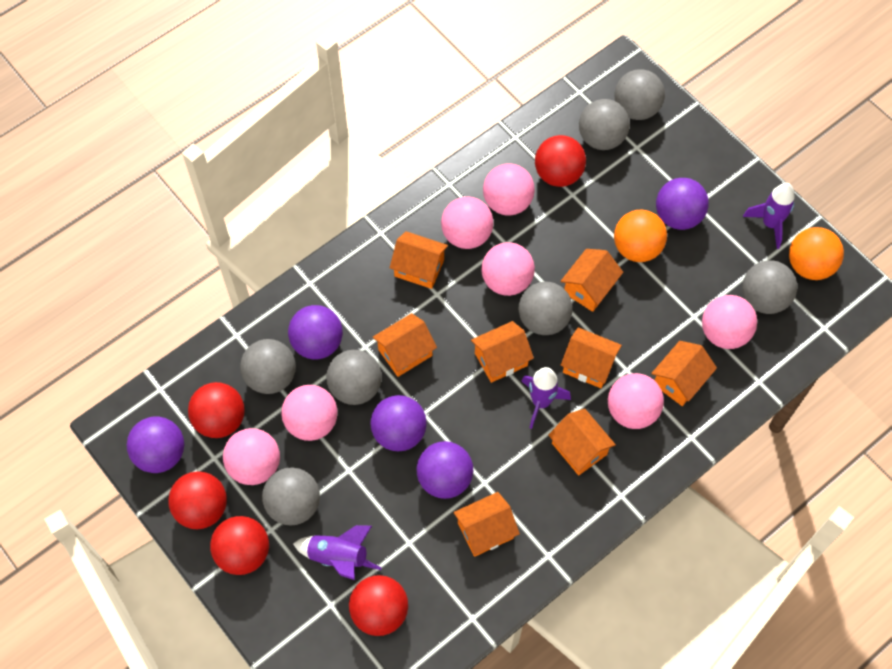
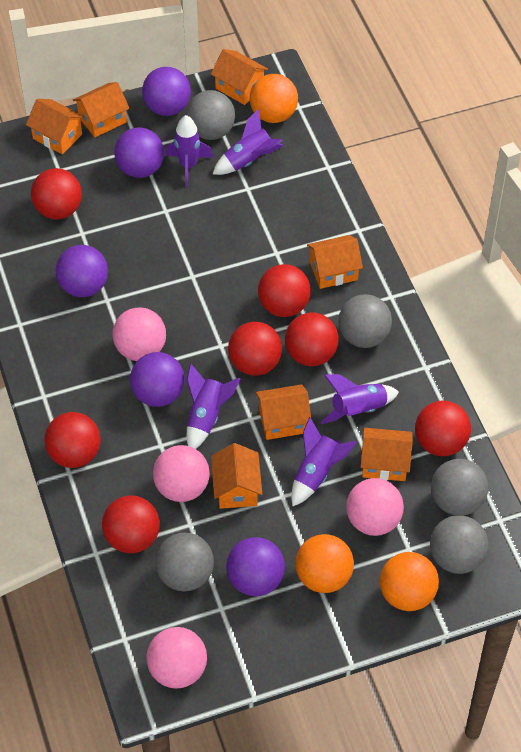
grey ball: 7 -> 5
orange ball: 2 -> 3
orange house: 8 -> 7
pink ball: 7 -> 4
purple rocket: 3 -> 5
red ball: 5 -> 7

